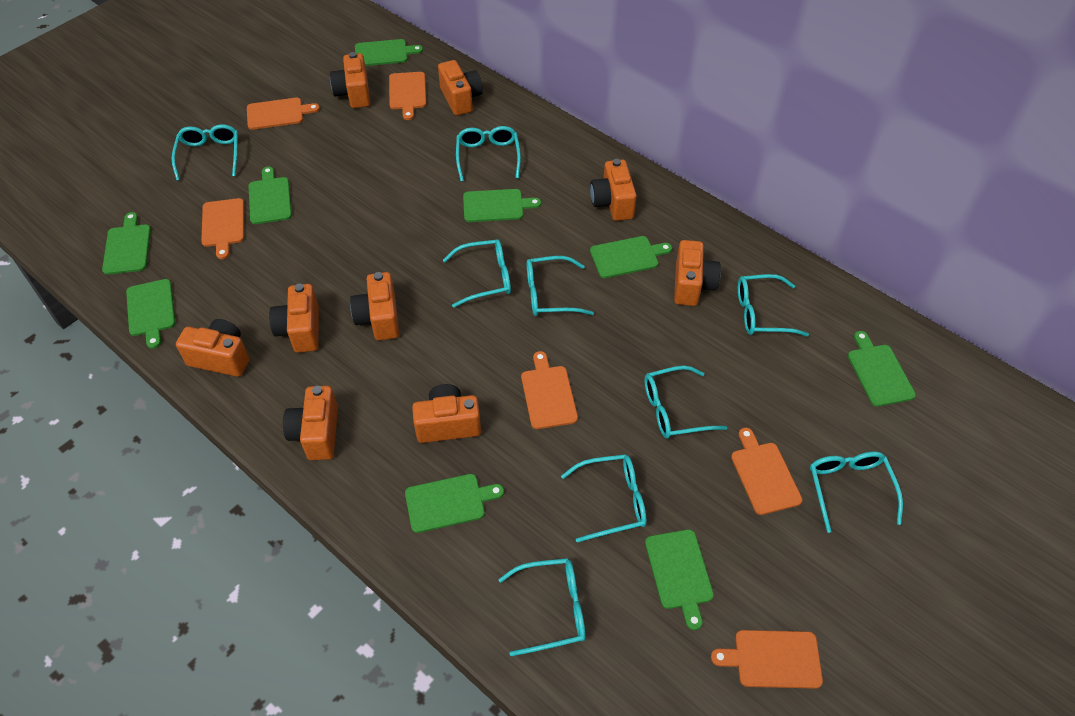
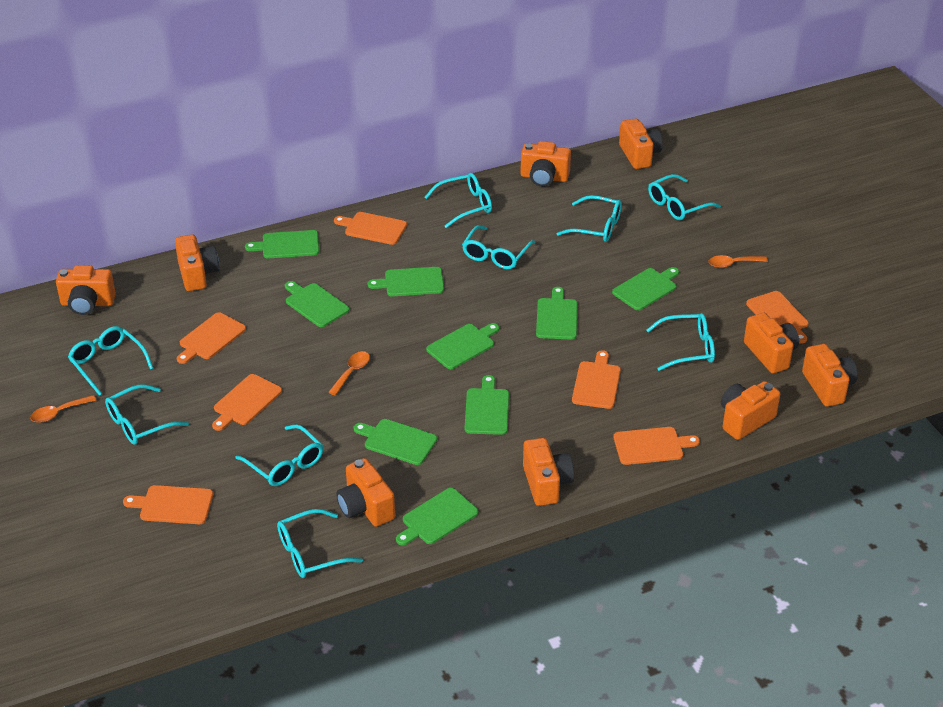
orange cutting board: 6 -> 7
orange spoon: 0 -> 3

